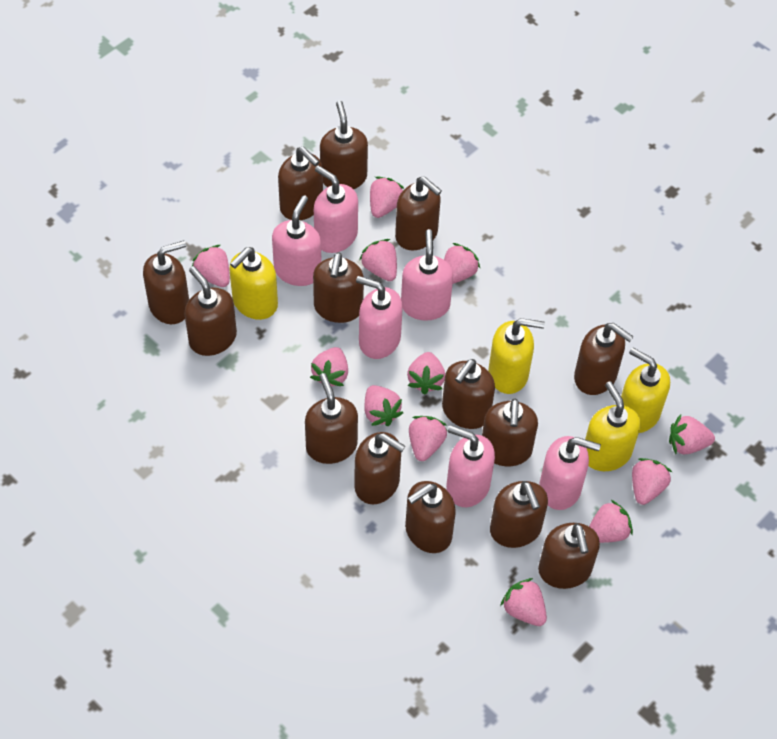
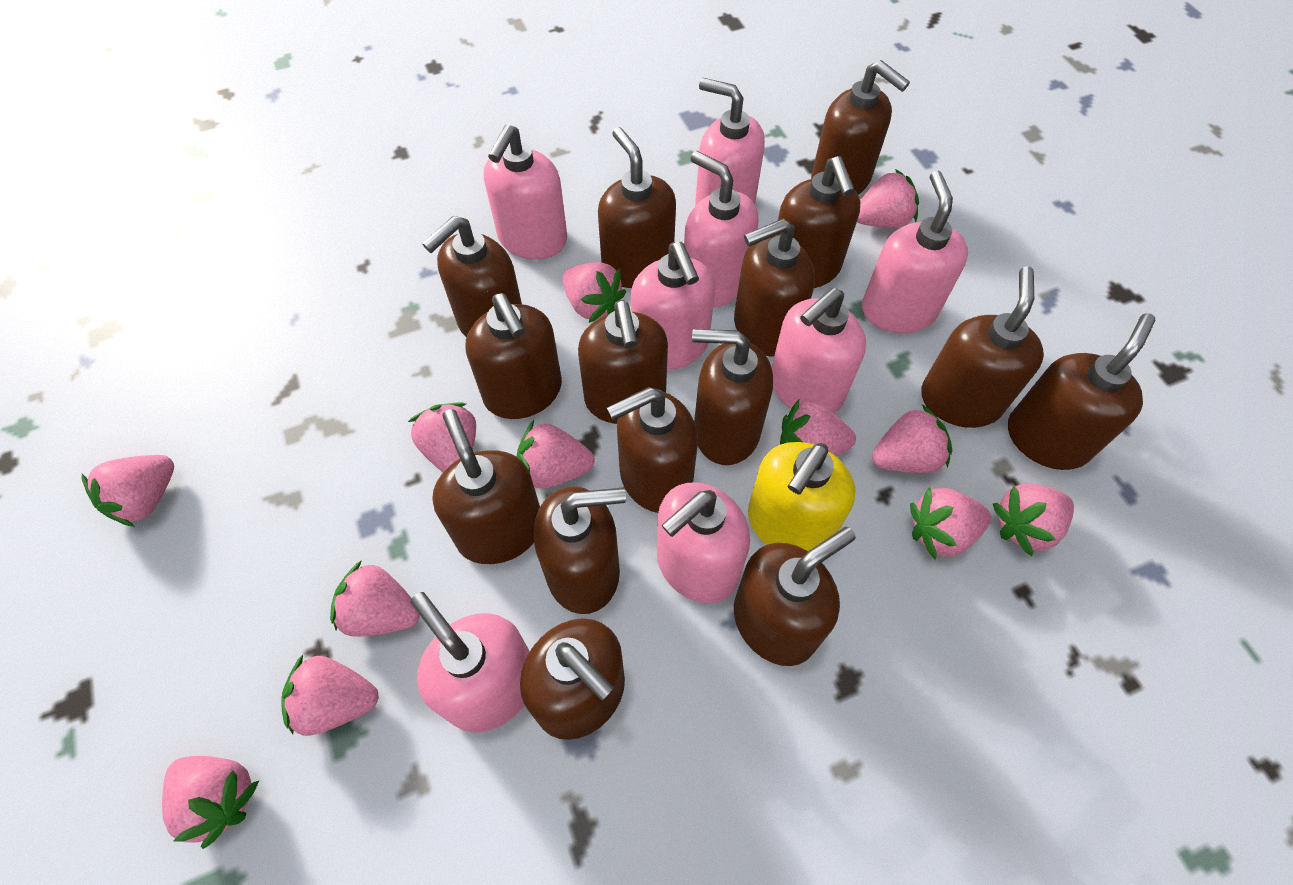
brown soap dispenser: 14 -> 15
pink soap dispenser: 6 -> 8
yellow soap dispenser: 4 -> 1

